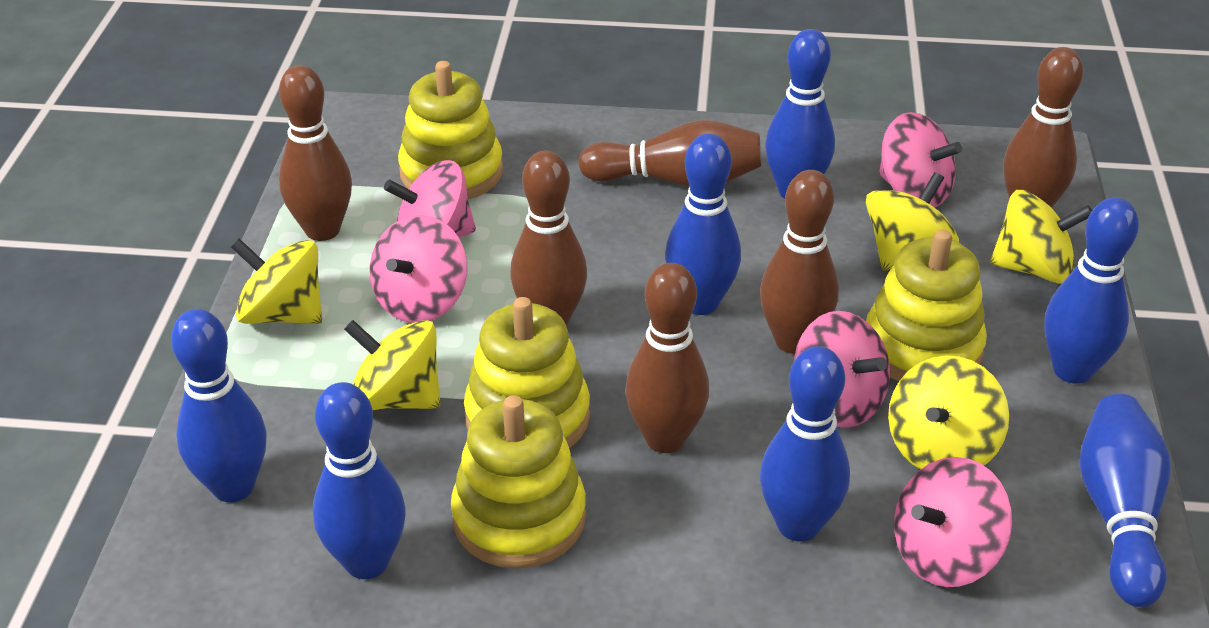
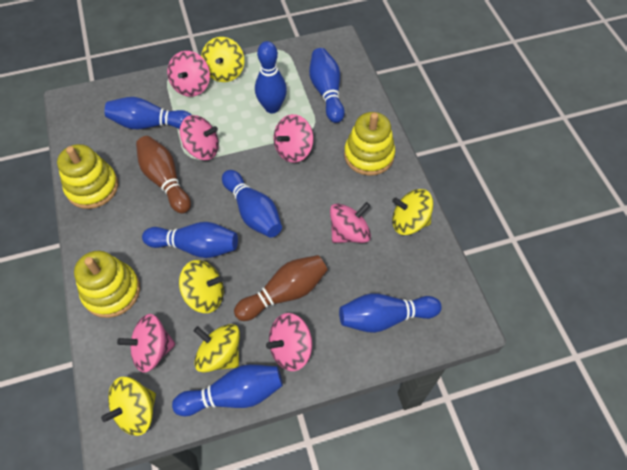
brown bowling pin: 6 -> 2
pink spinning top: 5 -> 6
yellow stacking toy: 4 -> 3

